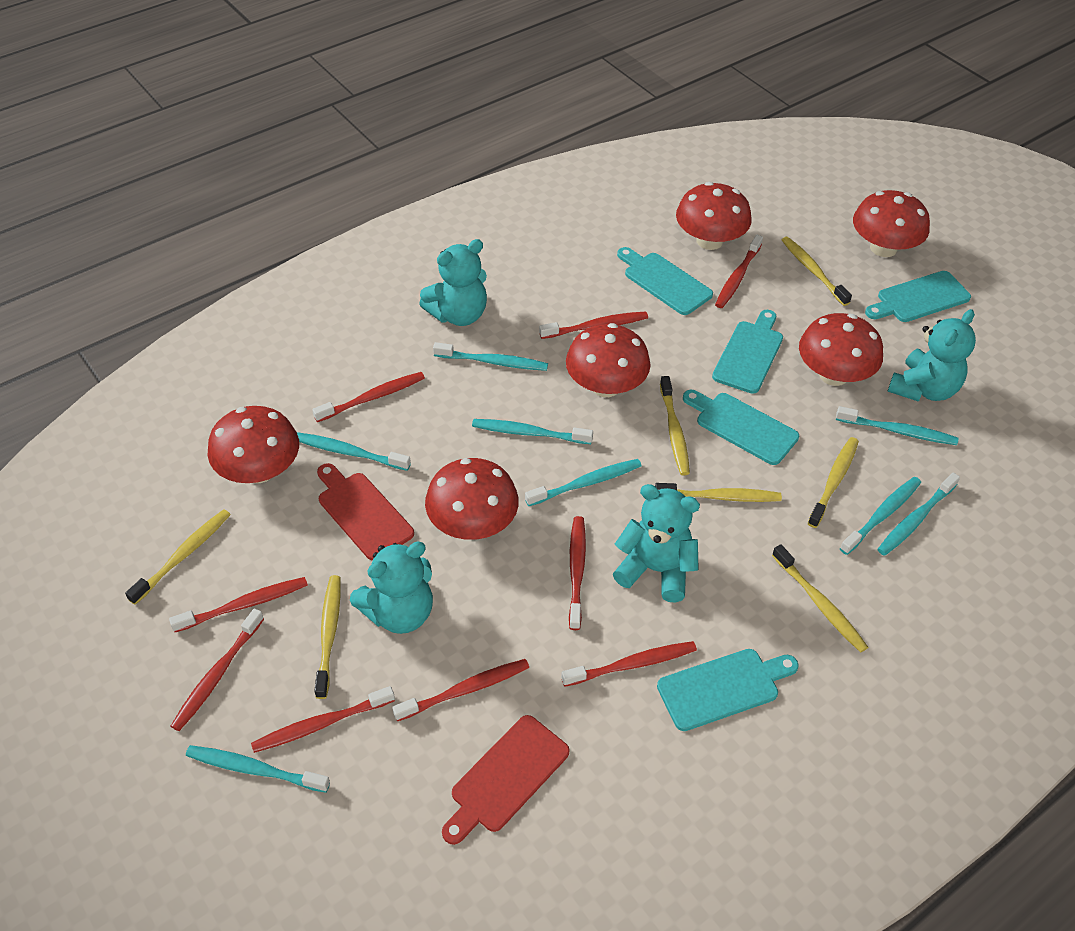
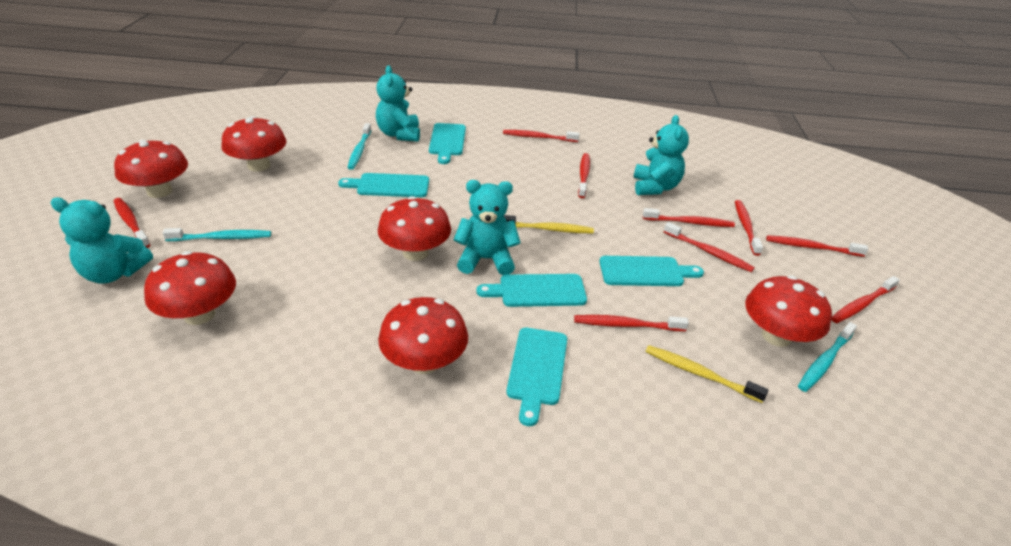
red cutting board: 2 -> 0
turquoise toothbrush: 8 -> 3
yellow toothbrush: 7 -> 2

